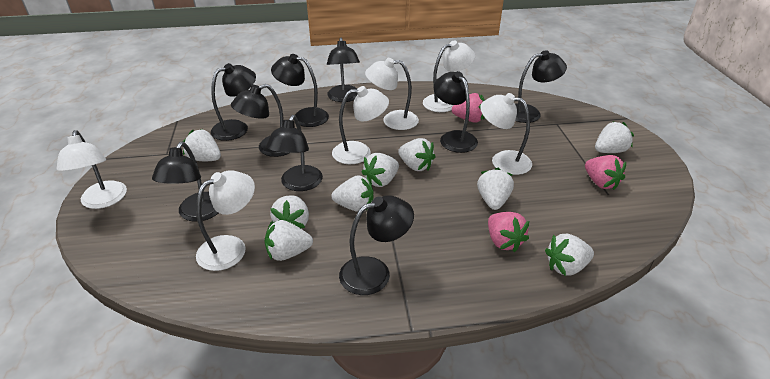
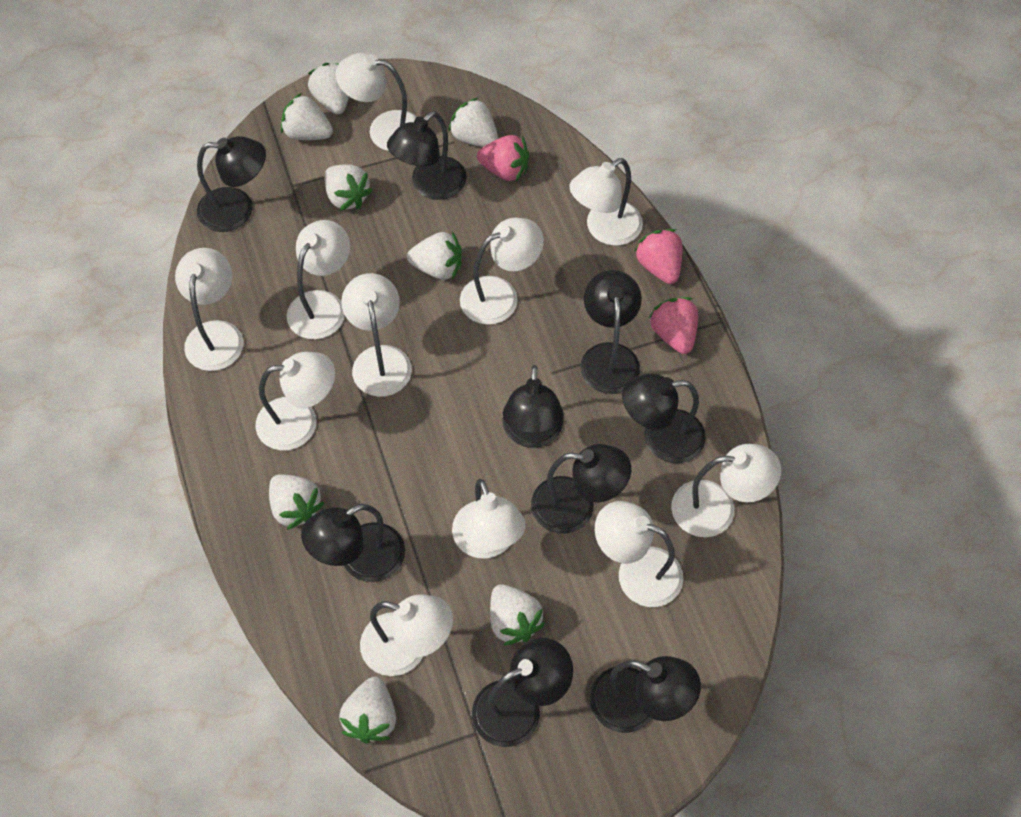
white lamp: 6 -> 11
white strawberry: 9 -> 8

